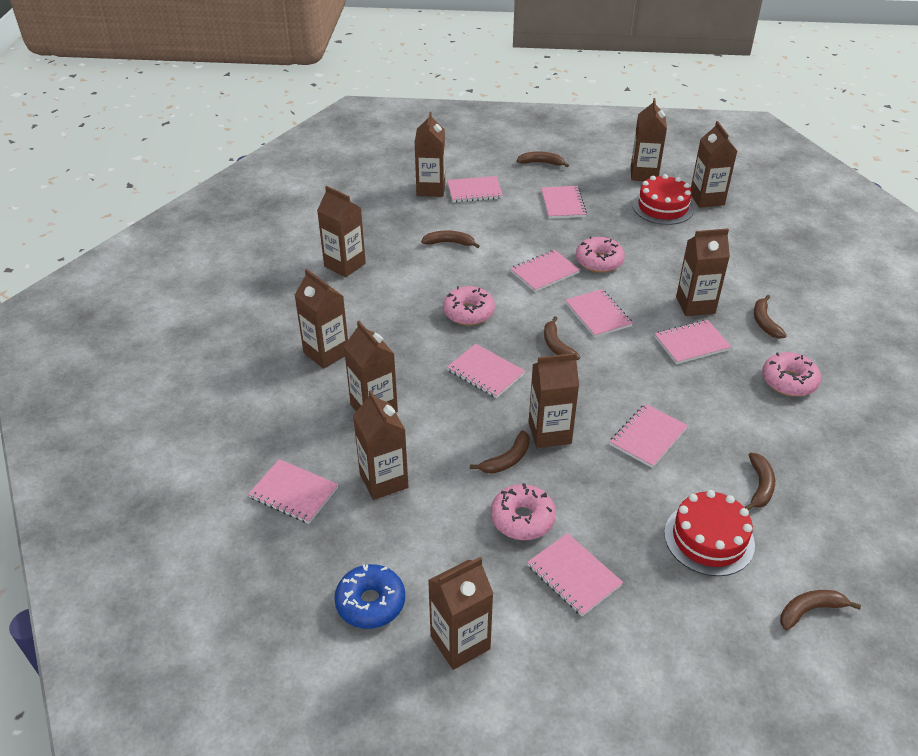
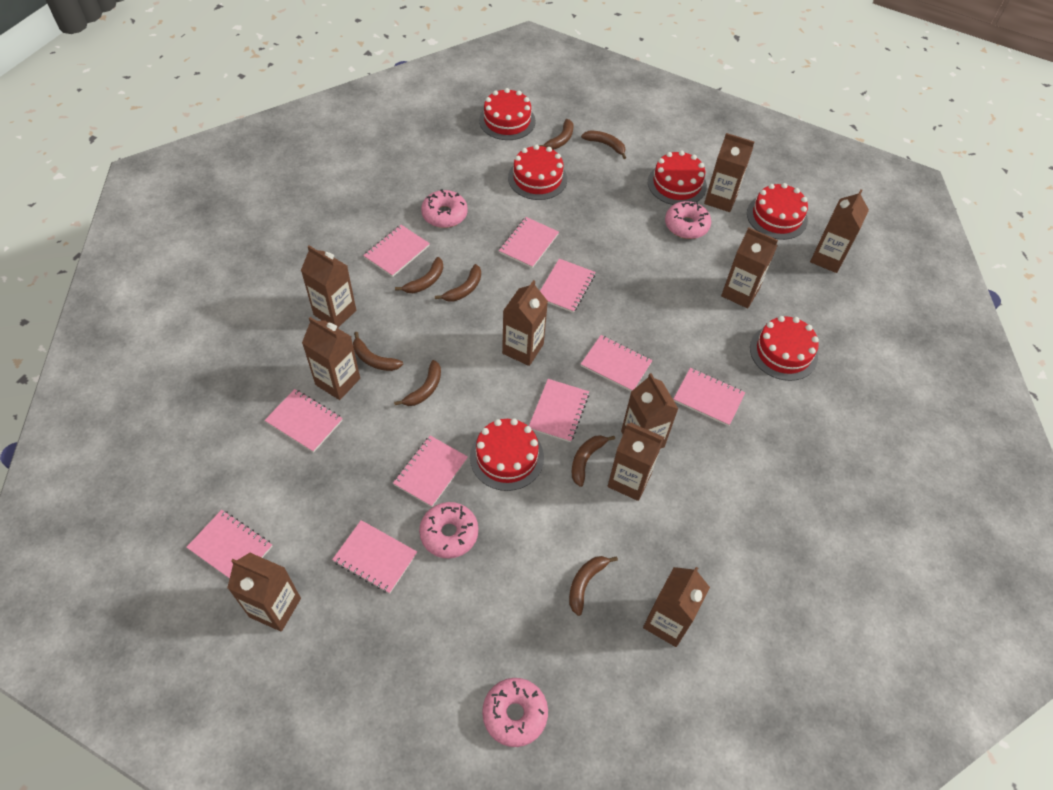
blue donut: 1 -> 0
brown banana: 7 -> 8
pink notebook: 9 -> 10
red cake: 2 -> 6

